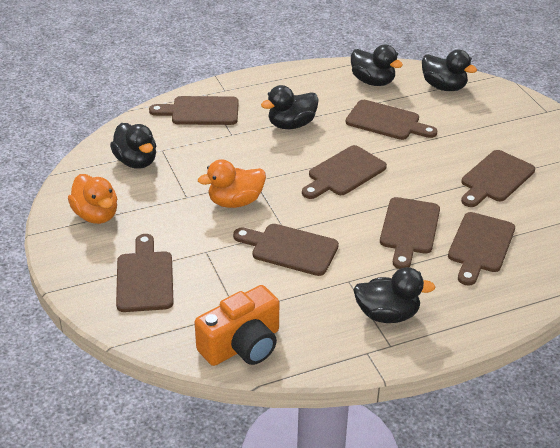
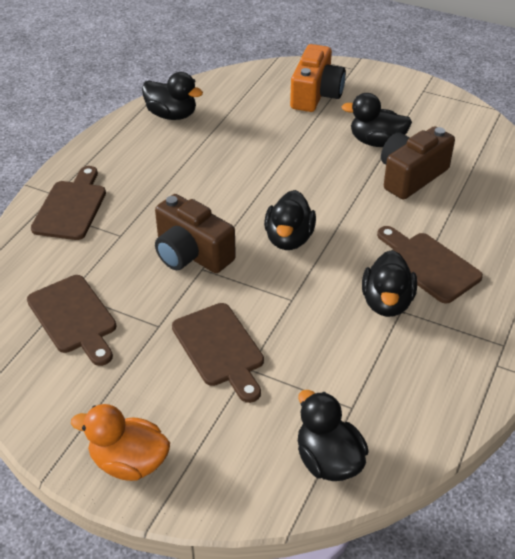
brown camera: 0 -> 2
brown cutting board: 8 -> 4
orange duck: 2 -> 1

